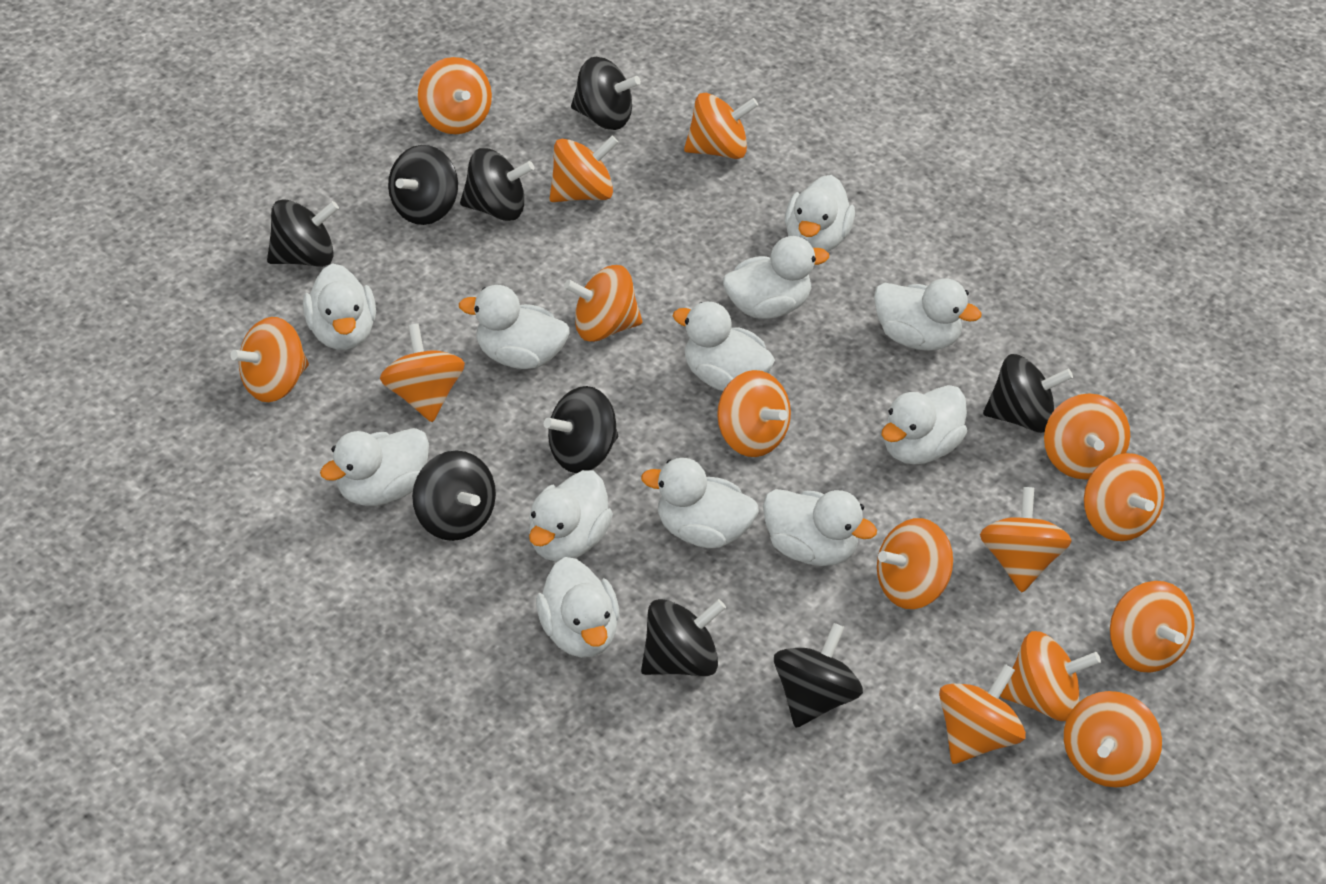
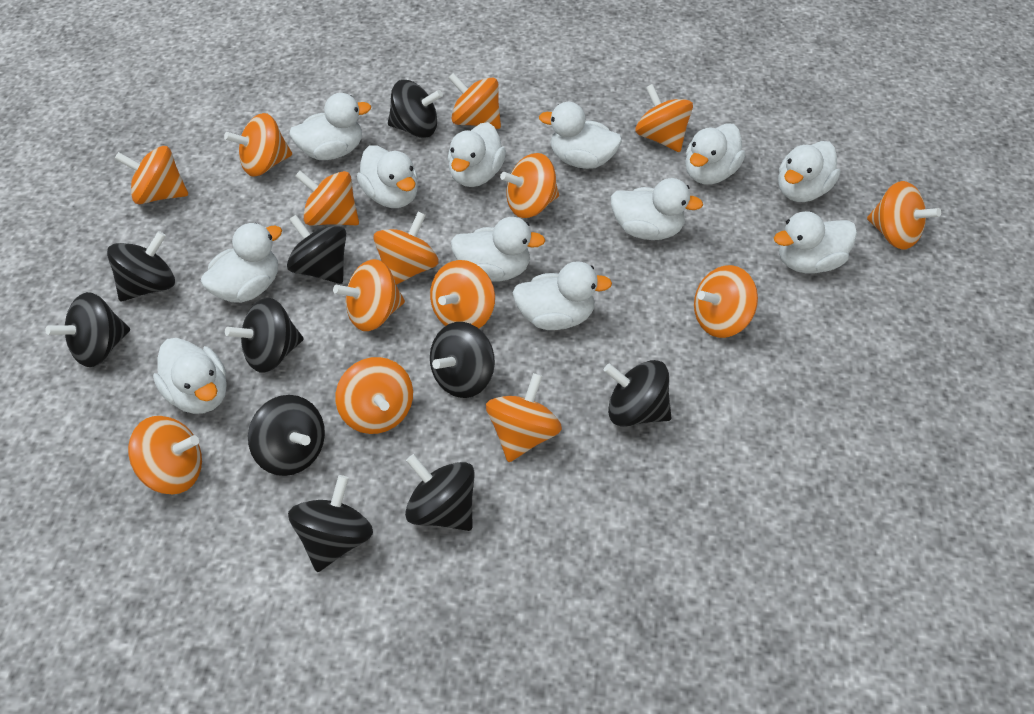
black spinning top: 9 -> 10
orange spinning top: 15 -> 14

